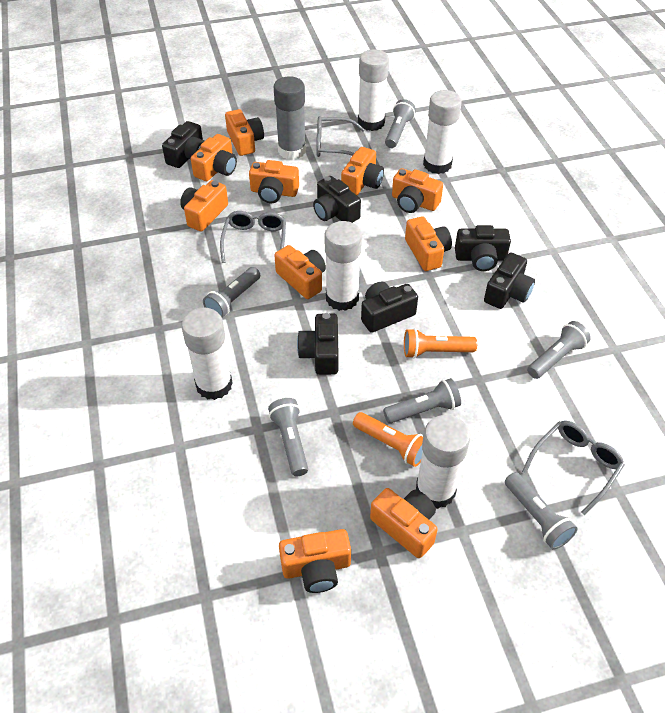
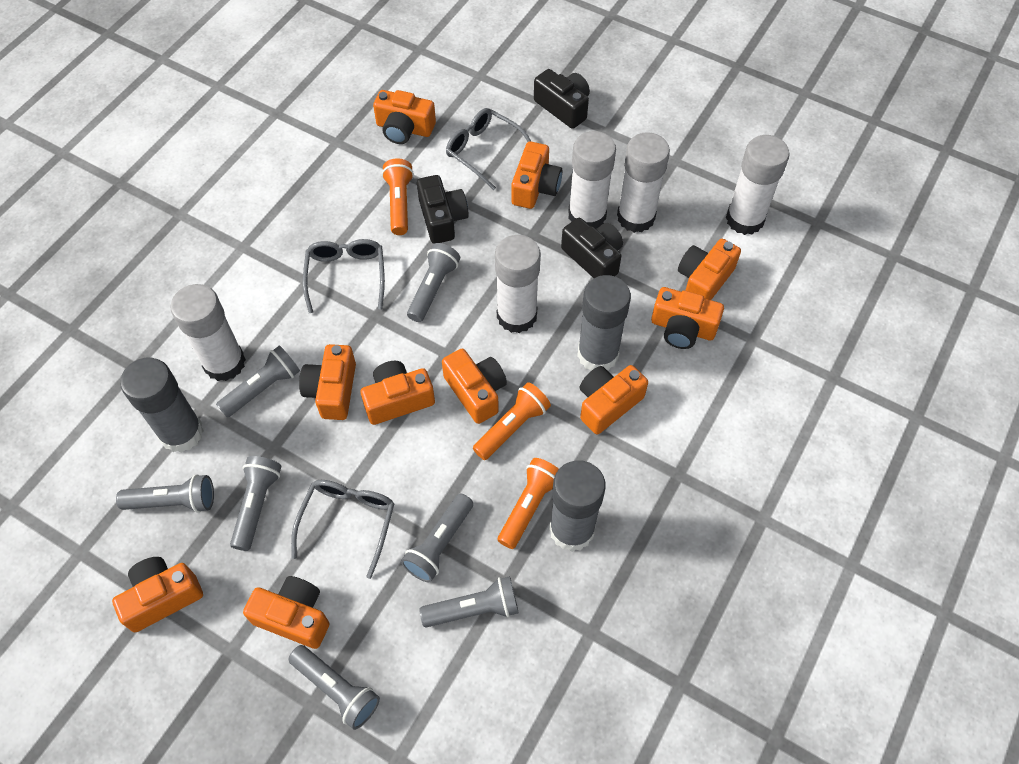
black camera: 6 -> 3
grey flashlight: 6 -> 7
grey glue stick: 1 -> 3
orange flashlight: 2 -> 3

